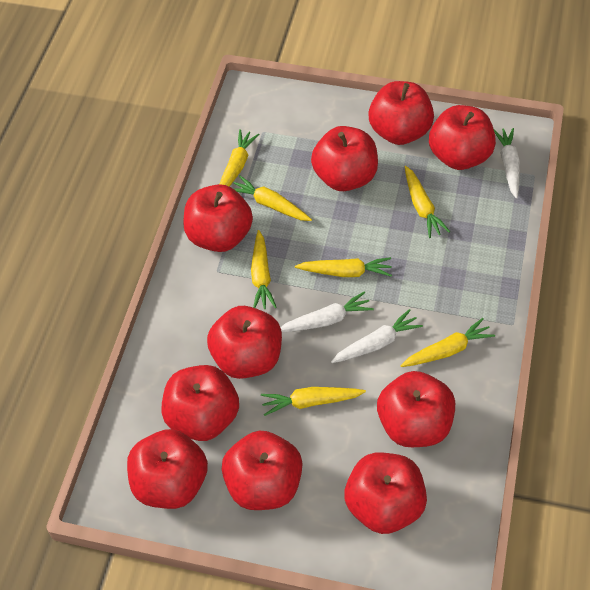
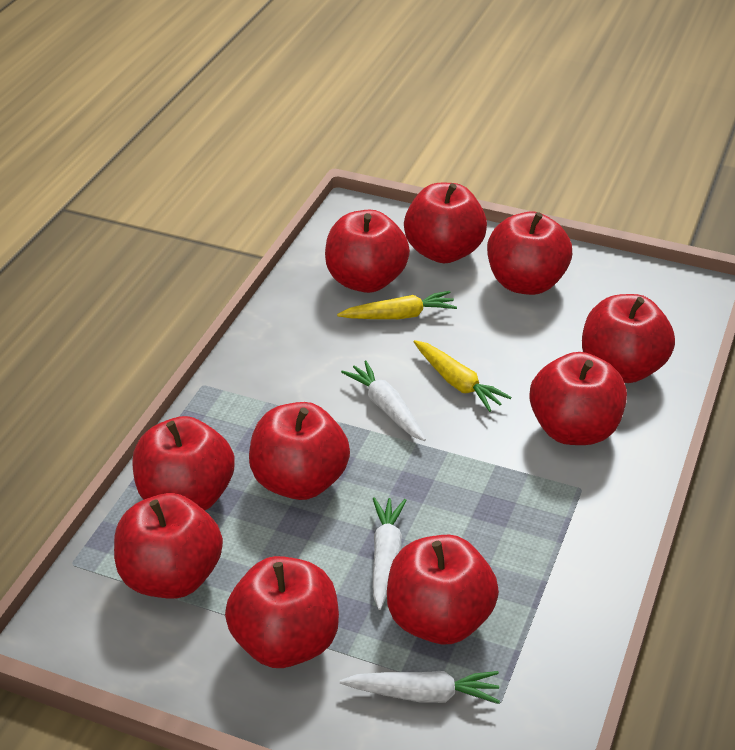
yellow carrot: 7 -> 2

